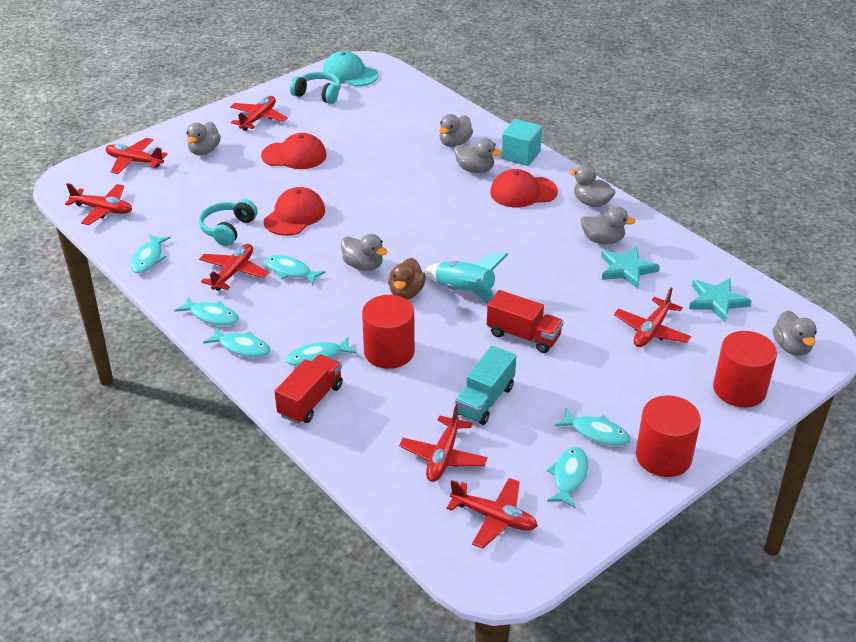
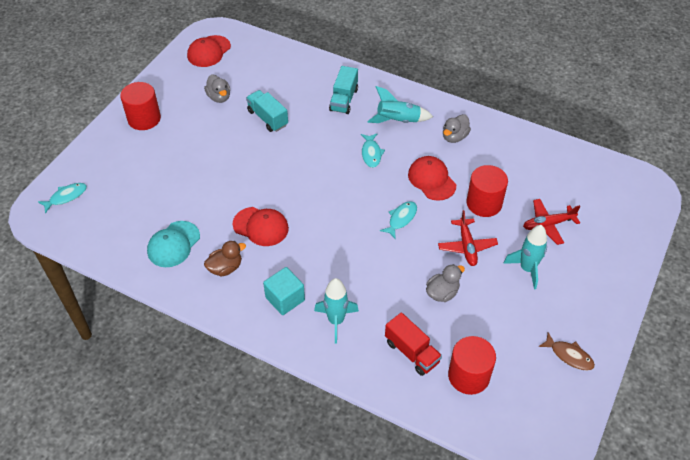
brown fish: 0 -> 1
grey duck: 7 -> 3
red plane: 7 -> 2
red truck: 2 -> 1
turquoise fish: 7 -> 3
turquoise headphones: 2 -> 0
turquoise rocket: 1 -> 3
turquoise star: 2 -> 0
turquoise truck: 1 -> 2

